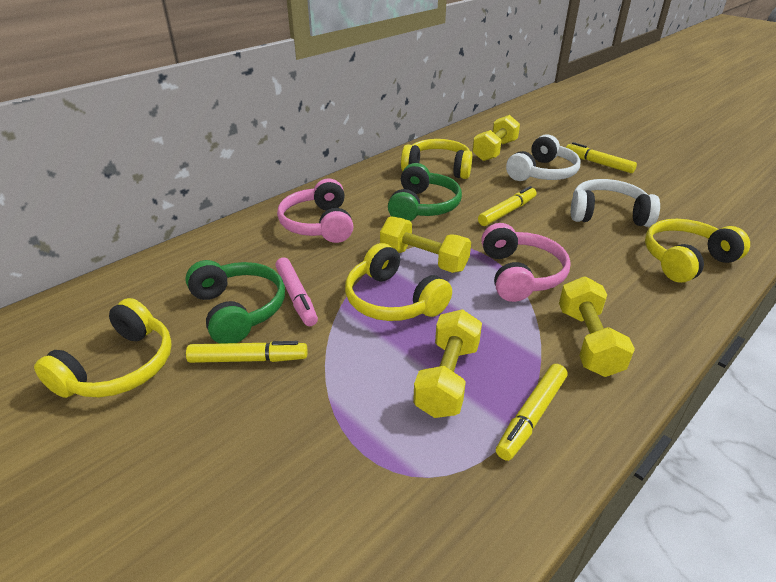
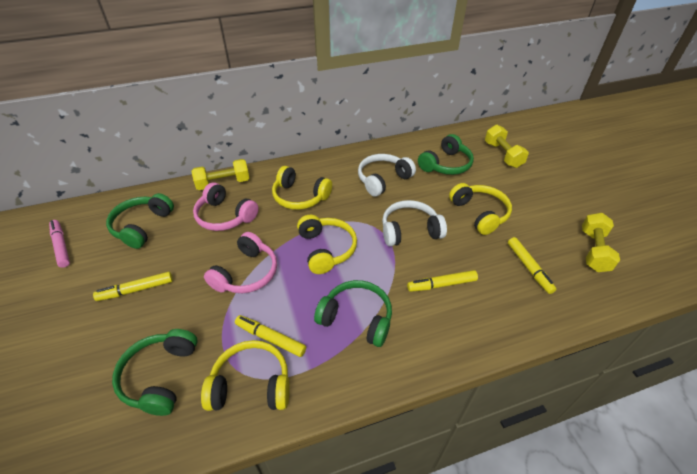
green headphones: 2 -> 4
yellow dumbbell: 4 -> 3

